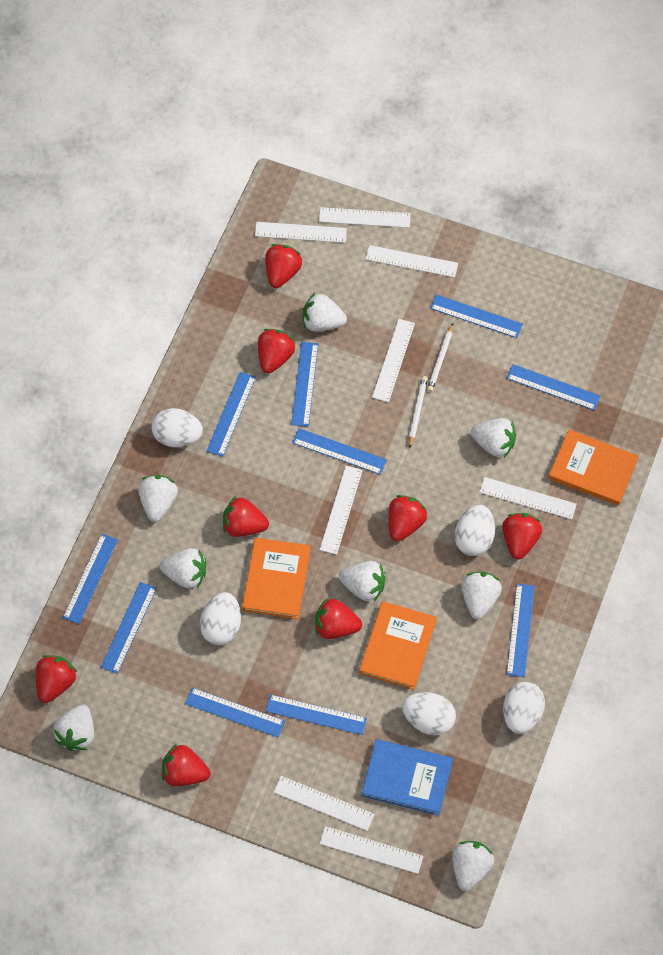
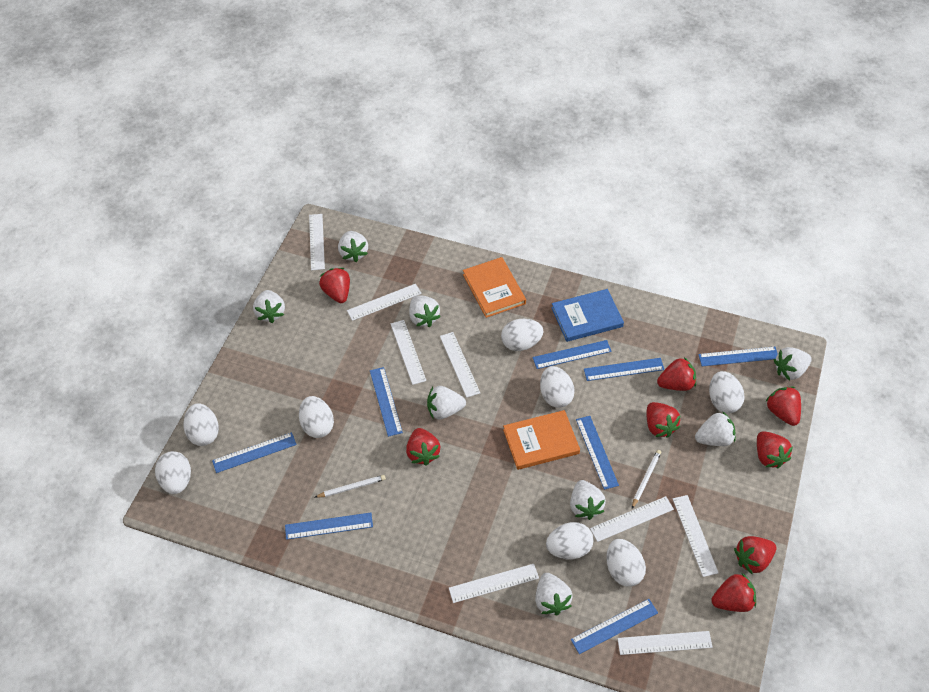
blue ruler: 10 -> 8
orange book: 3 -> 2
white egg: 5 -> 8

